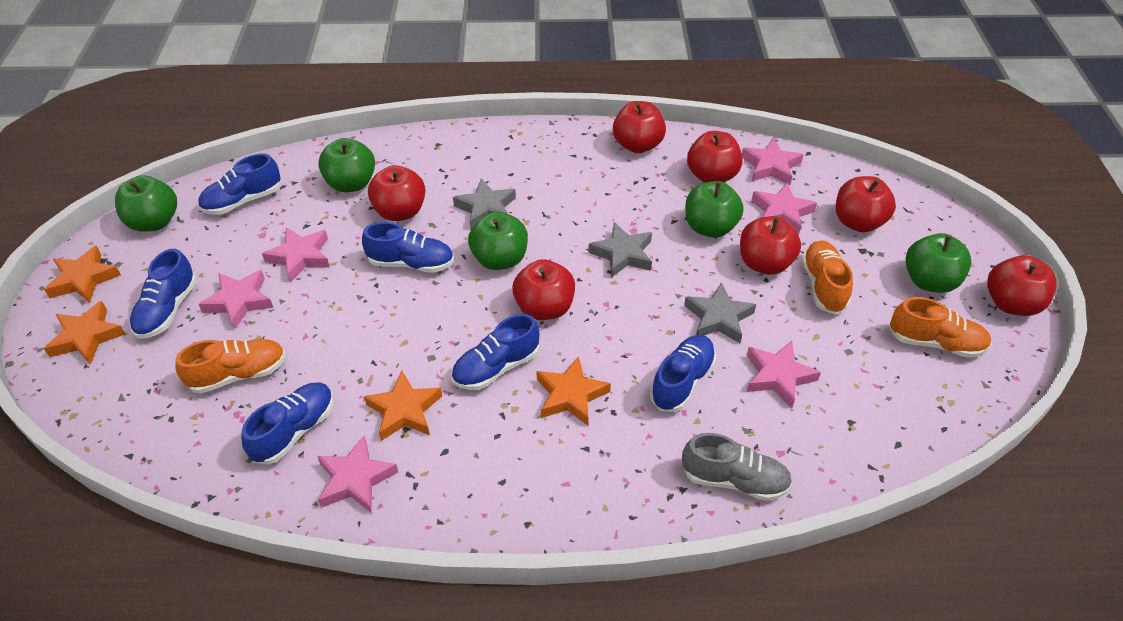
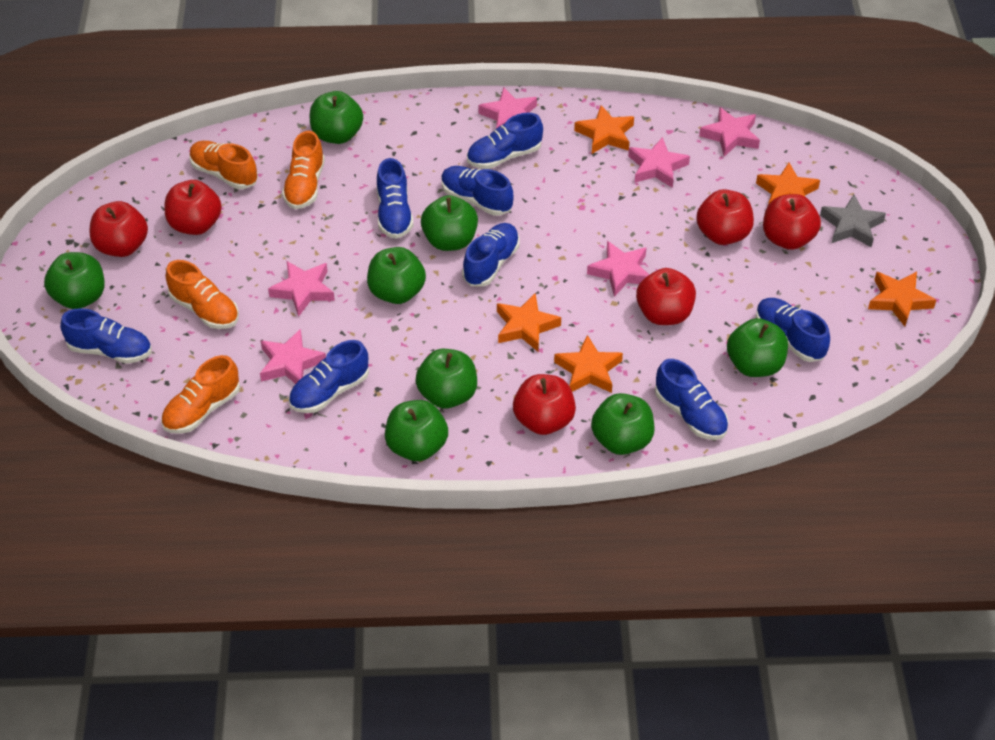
blue shoe: 6 -> 8
green apple: 5 -> 8
grey shoe: 1 -> 0
grey star: 3 -> 1
orange shoe: 3 -> 4
orange star: 4 -> 5
red apple: 7 -> 6

